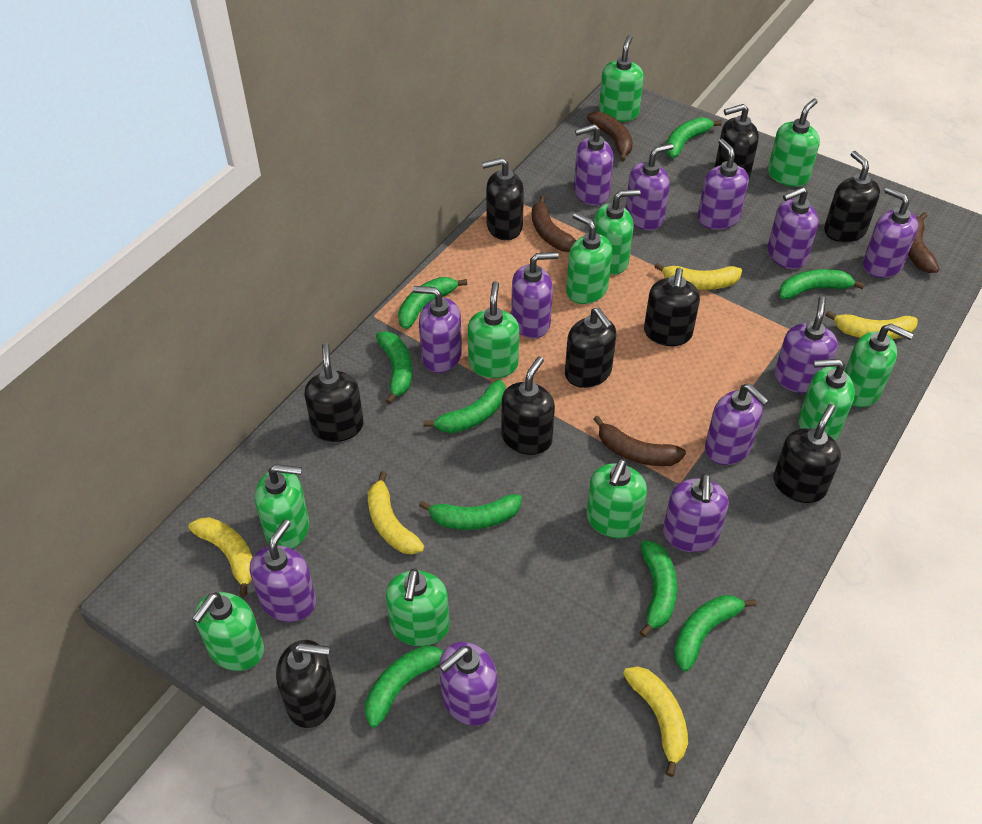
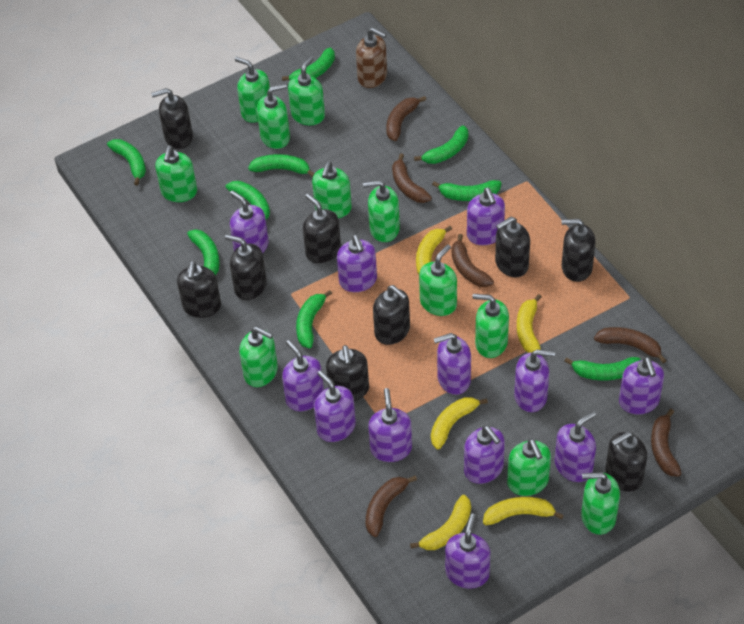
brown banana: 4 -> 6
brown soap dispenser: 0 -> 1

